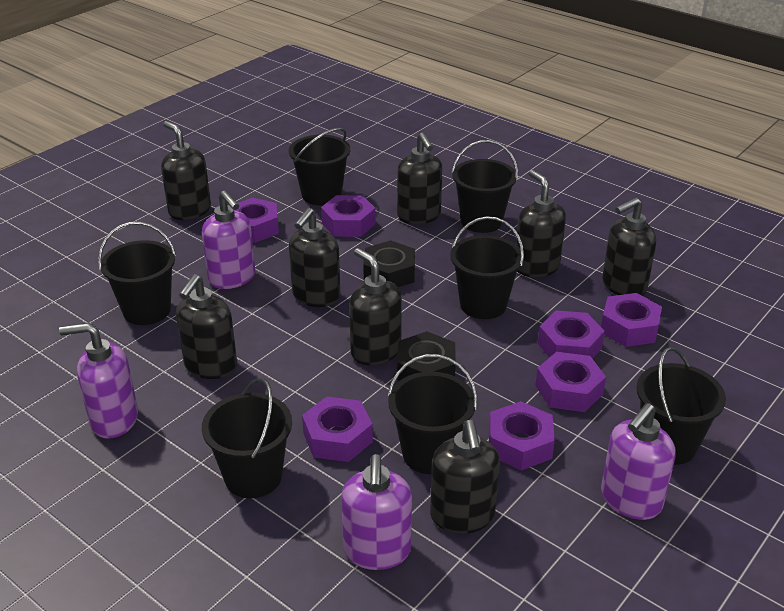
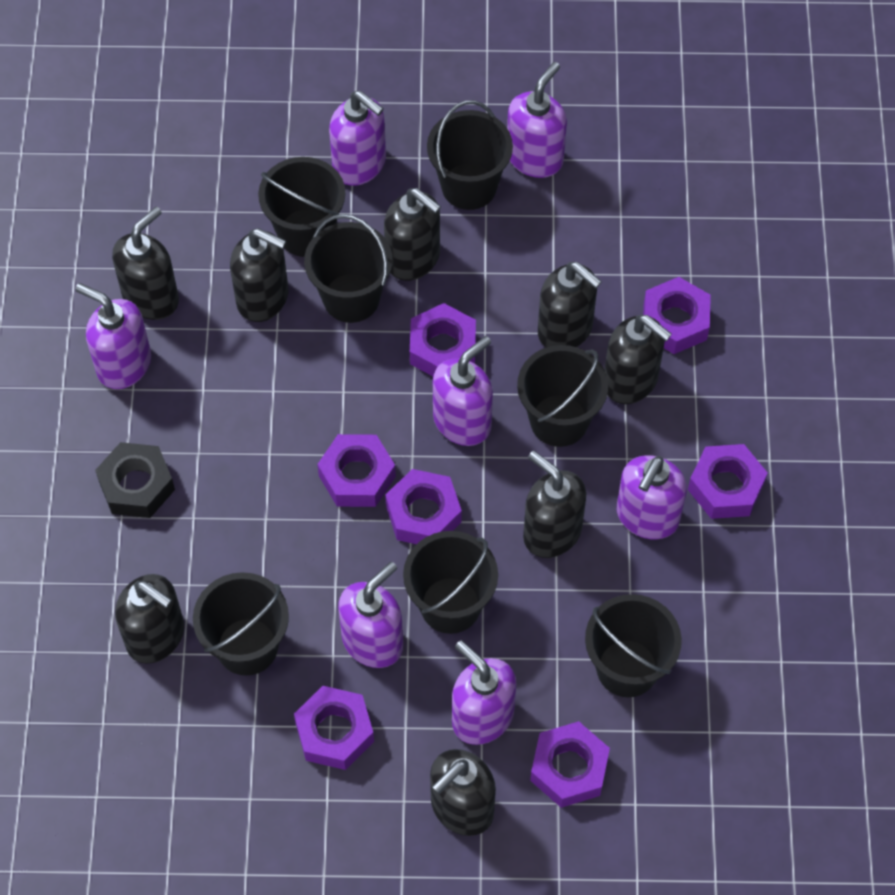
black nut: 2 -> 1
purple soap dispenser: 4 -> 7

